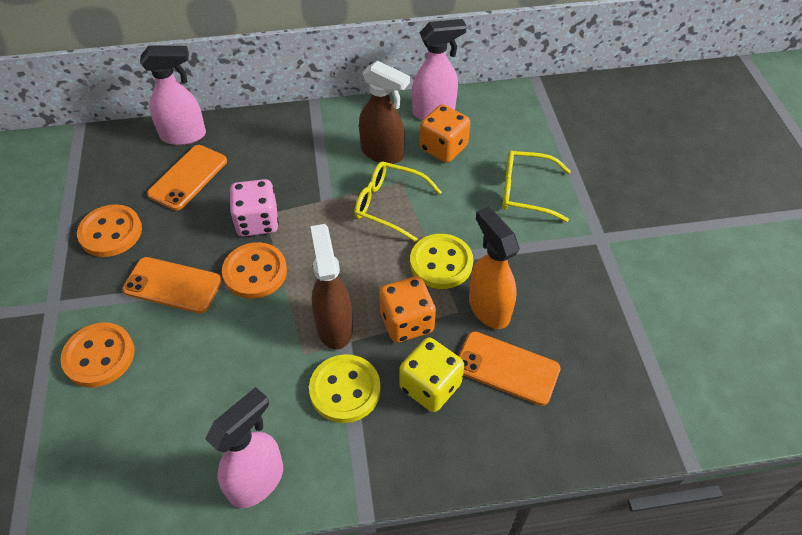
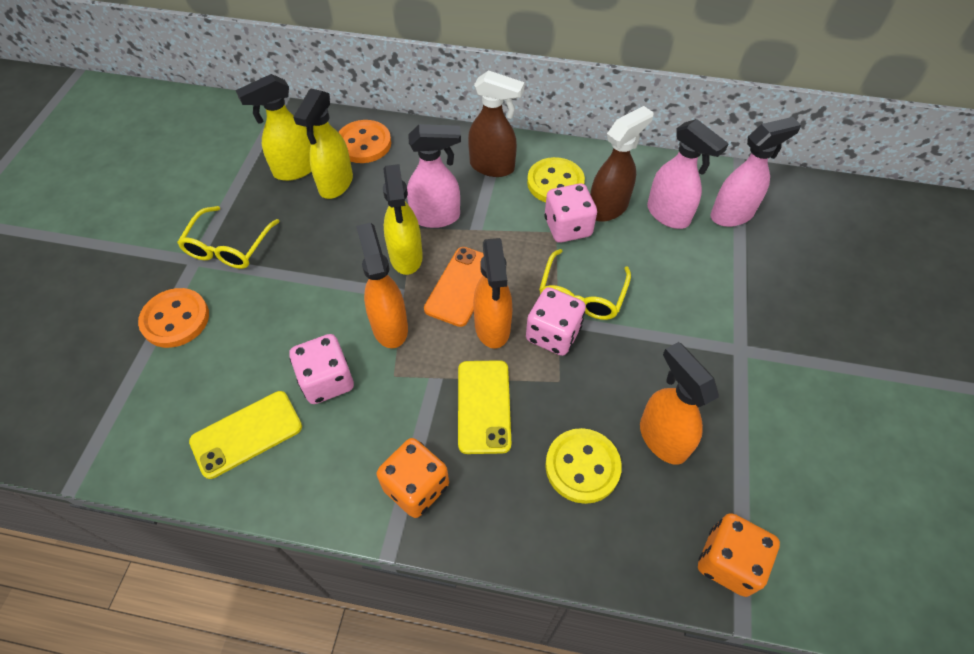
orange button: 3 -> 2
orange phone: 3 -> 1
orange spray bottle: 1 -> 3
pink dice: 1 -> 3
yellow dice: 1 -> 0
yellow phone: 0 -> 2
yellow spray bottle: 0 -> 3

